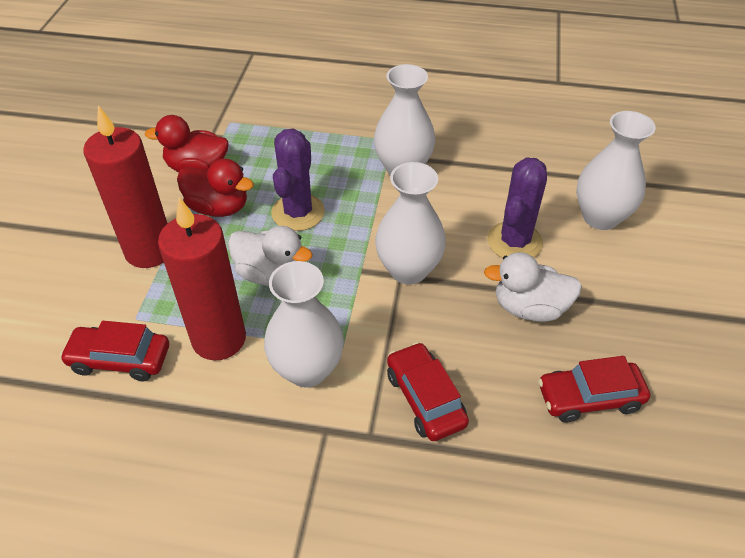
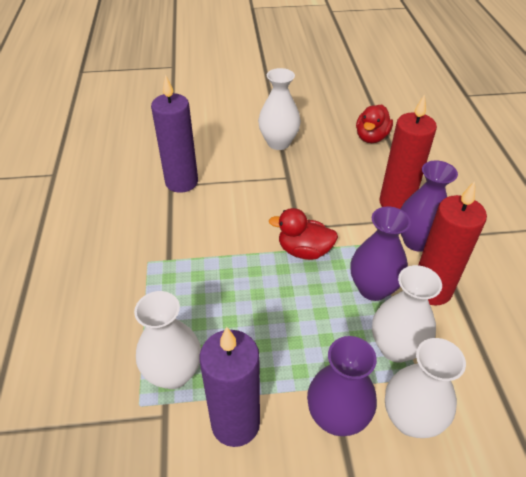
purple cactus: 2 -> 0
purple candle: 0 -> 2
purple vase: 0 -> 3
red car: 3 -> 0
white duck: 2 -> 0

